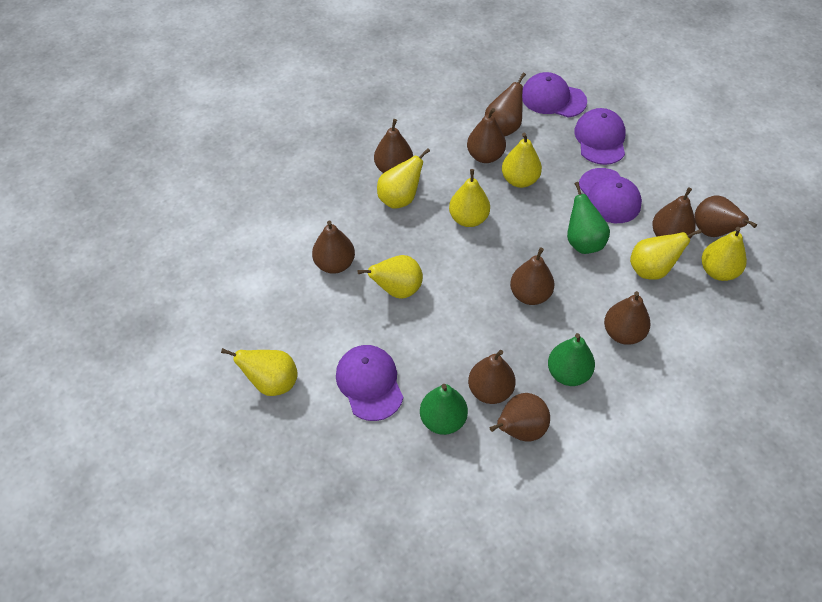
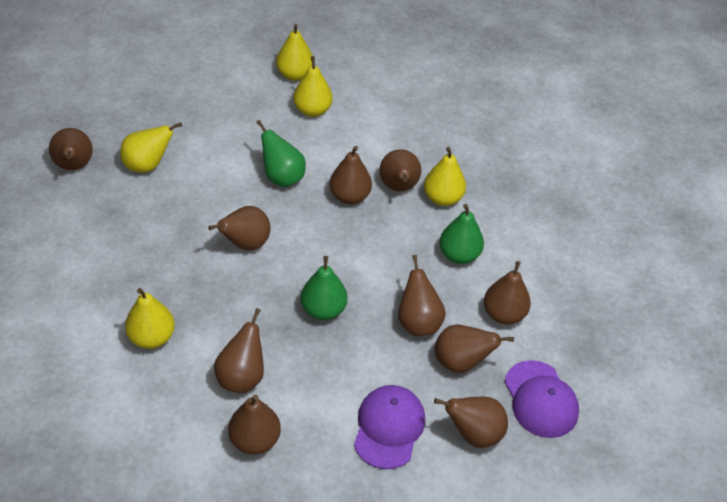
purple cap: 4 -> 2
yellow pear: 7 -> 5

